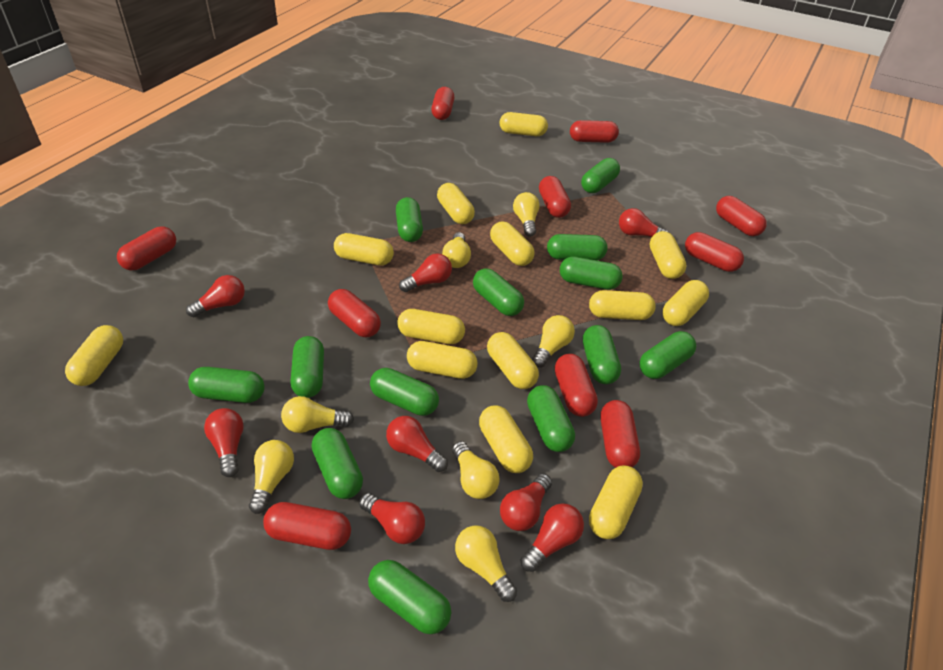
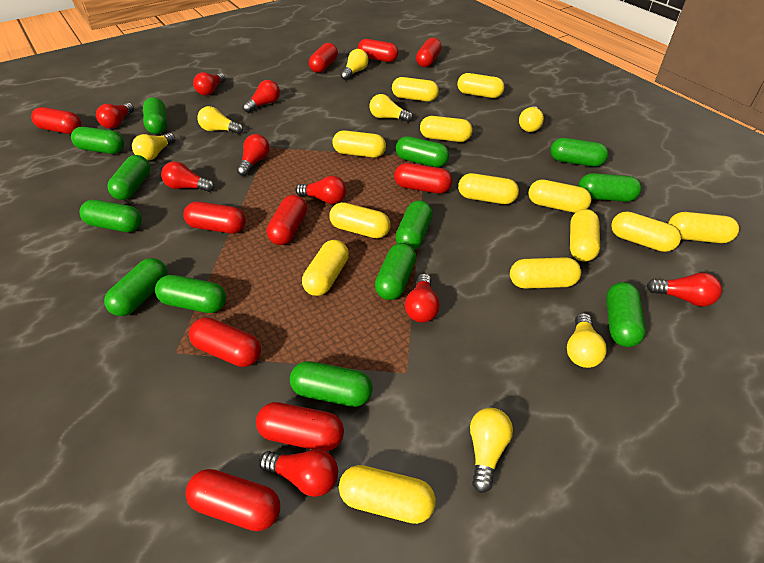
red light bulb: 8 -> 9

